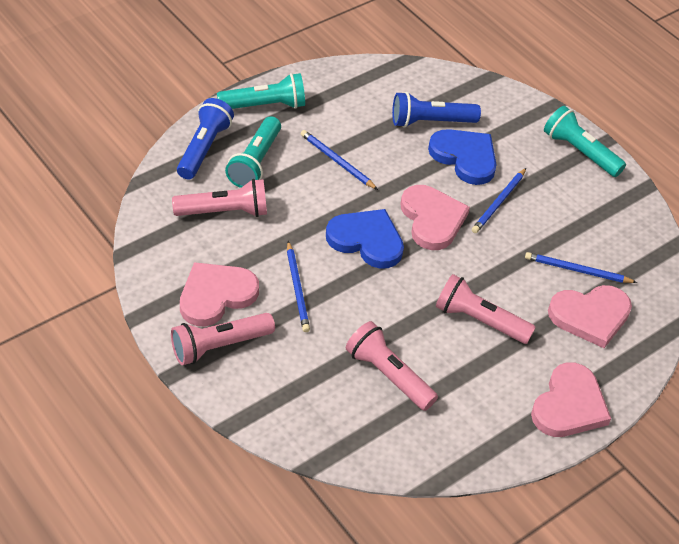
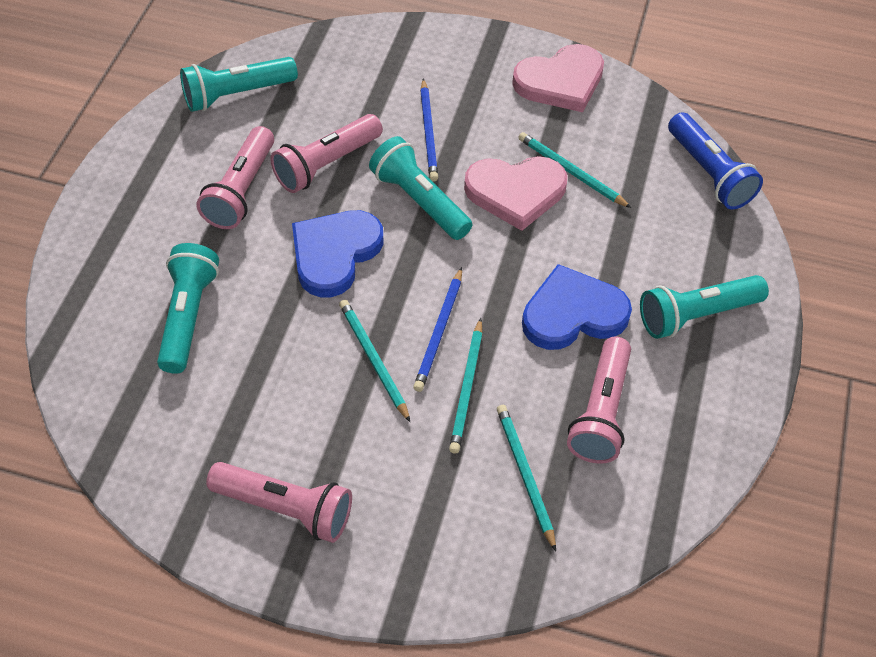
blue flashlight: 2 -> 1
blue pencil: 4 -> 2
pink heart: 4 -> 2
turquoise flashlight: 3 -> 4
turquoise pencil: 0 -> 4

